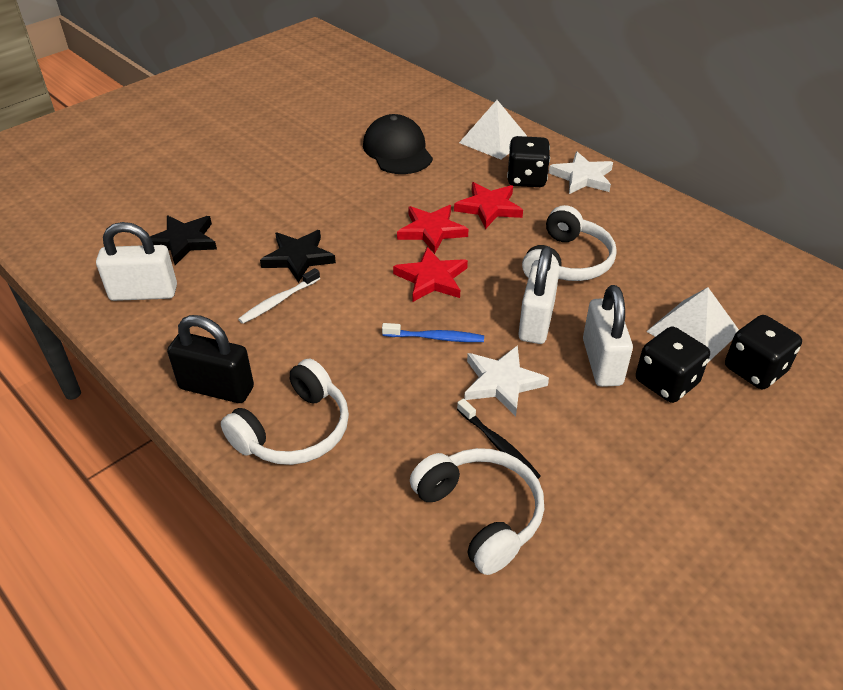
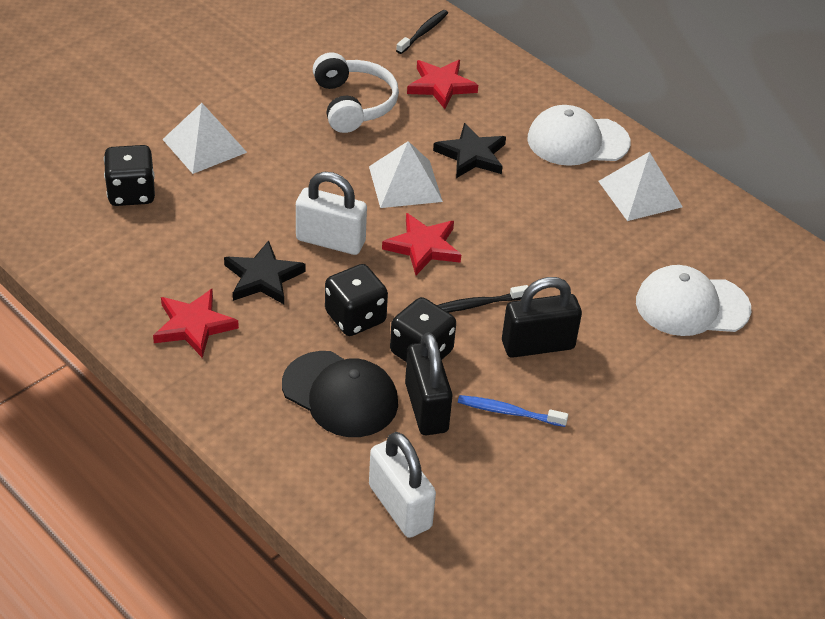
black padlock: 1 -> 2
black toothbrush: 1 -> 2
white cap: 0 -> 2
white headphones: 3 -> 1
white padlock: 3 -> 2
white pyramid: 2 -> 3
white star: 2 -> 0
white toothbrush: 1 -> 0

